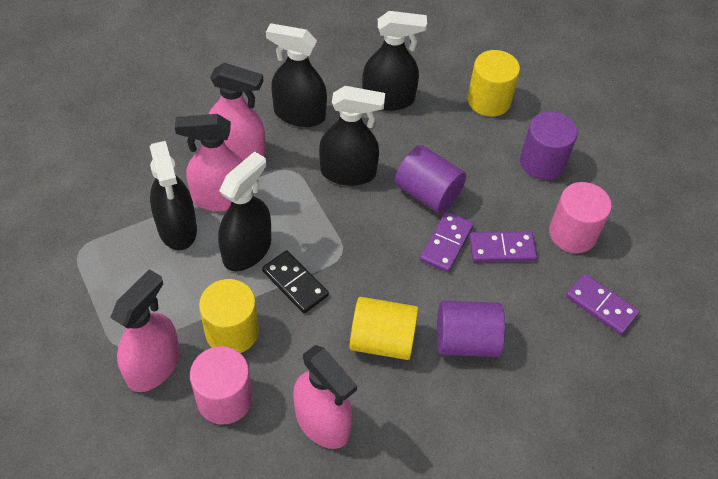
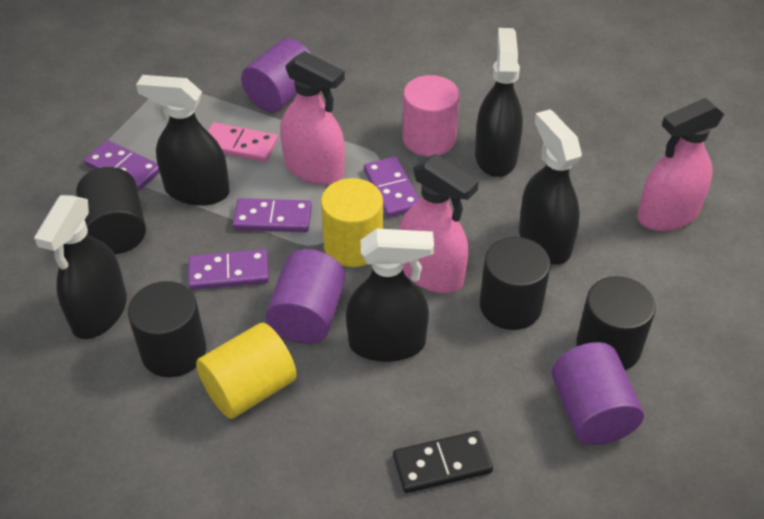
black cylinder: 0 -> 4
pink cylinder: 2 -> 1
pink domino: 0 -> 1
pink spray bottle: 4 -> 3
purple domino: 3 -> 4
yellow cylinder: 3 -> 2

